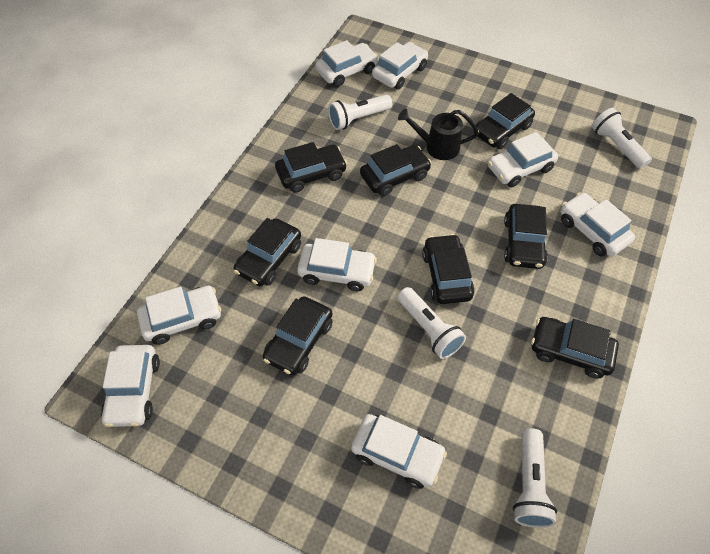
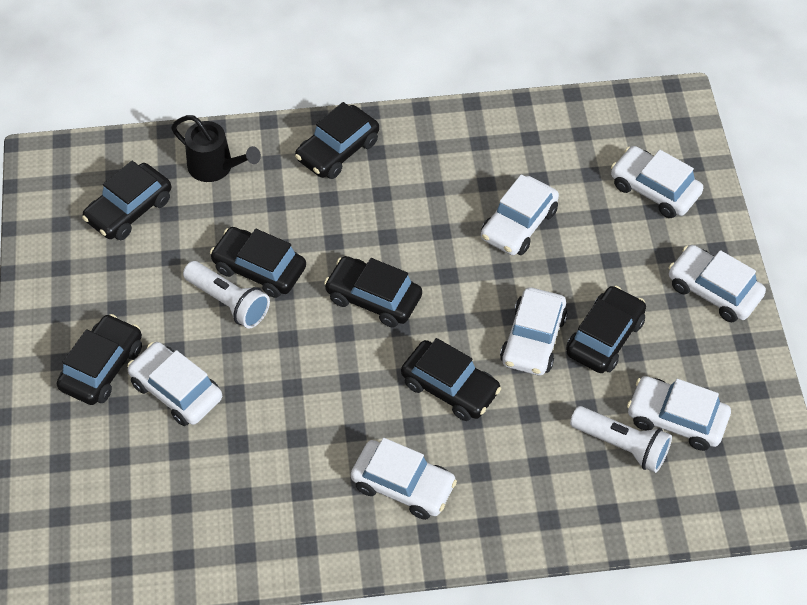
black car: 8 -> 7
white car: 8 -> 7
white flashlight: 4 -> 2

